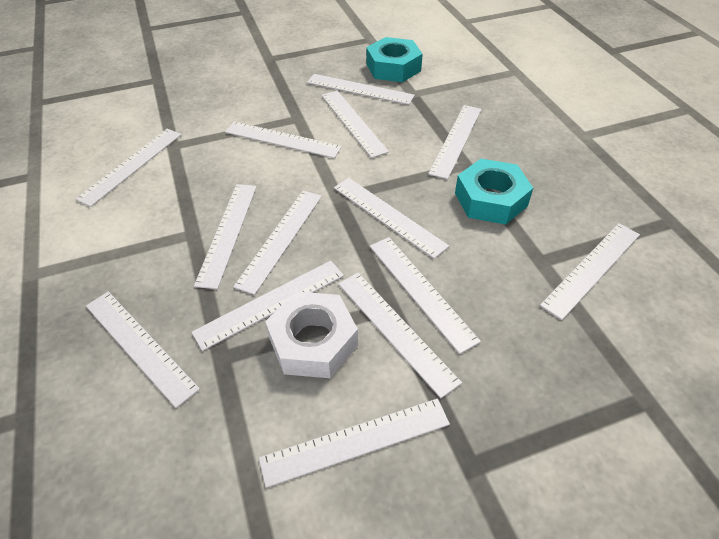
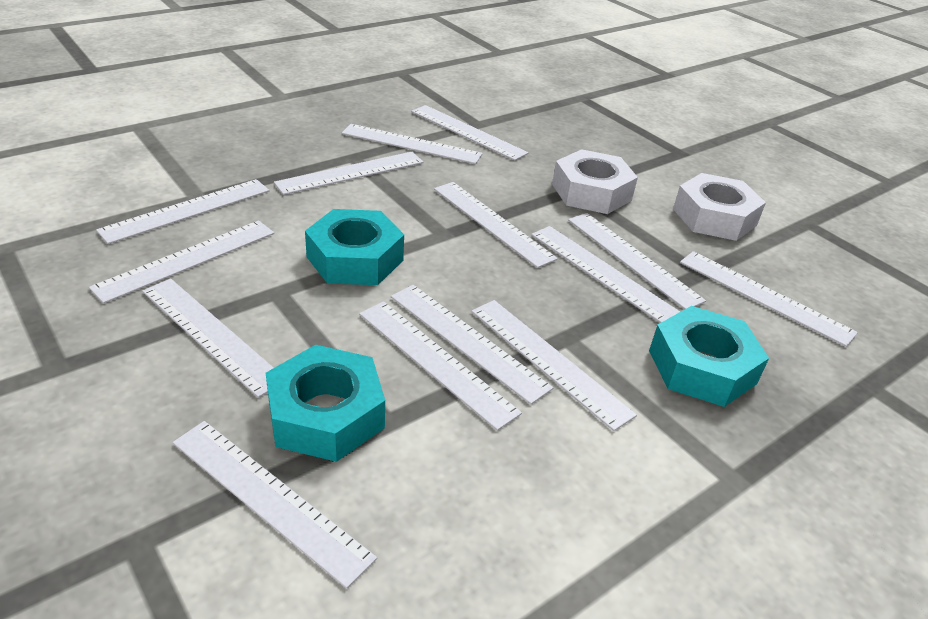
turquoise nut: 2 -> 3
white nut: 1 -> 2

